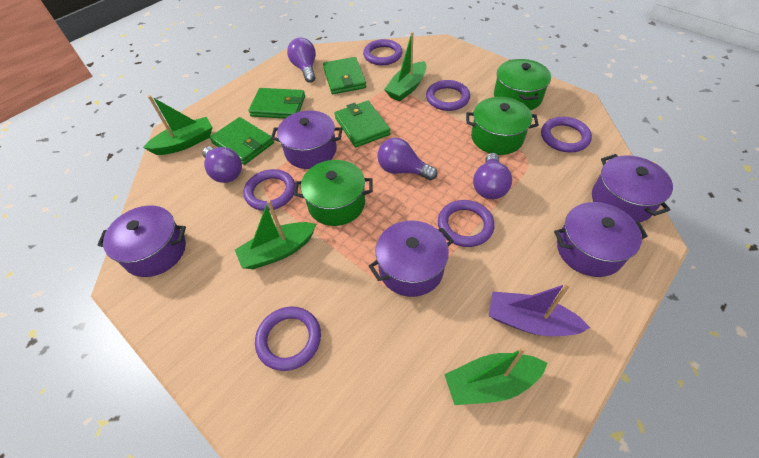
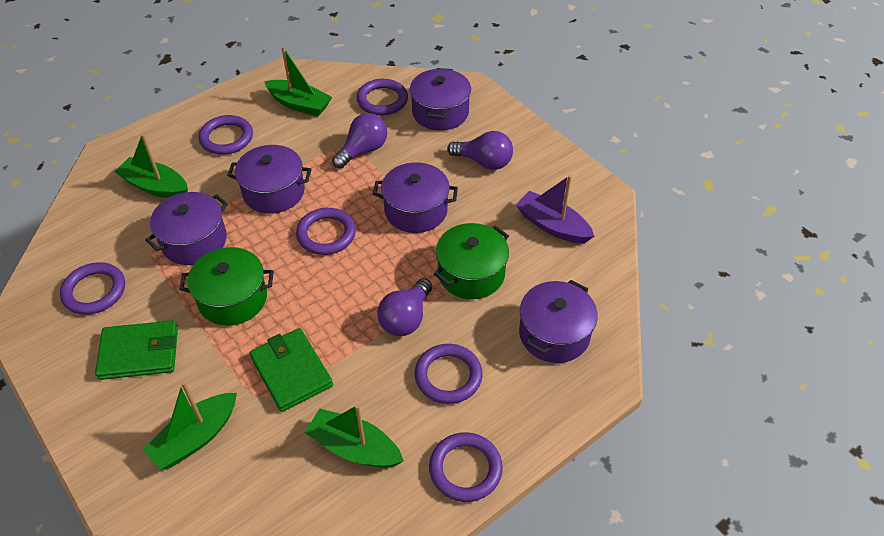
green pot: 3 -> 2
green wallet: 4 -> 2
purple light bulb: 4 -> 3

